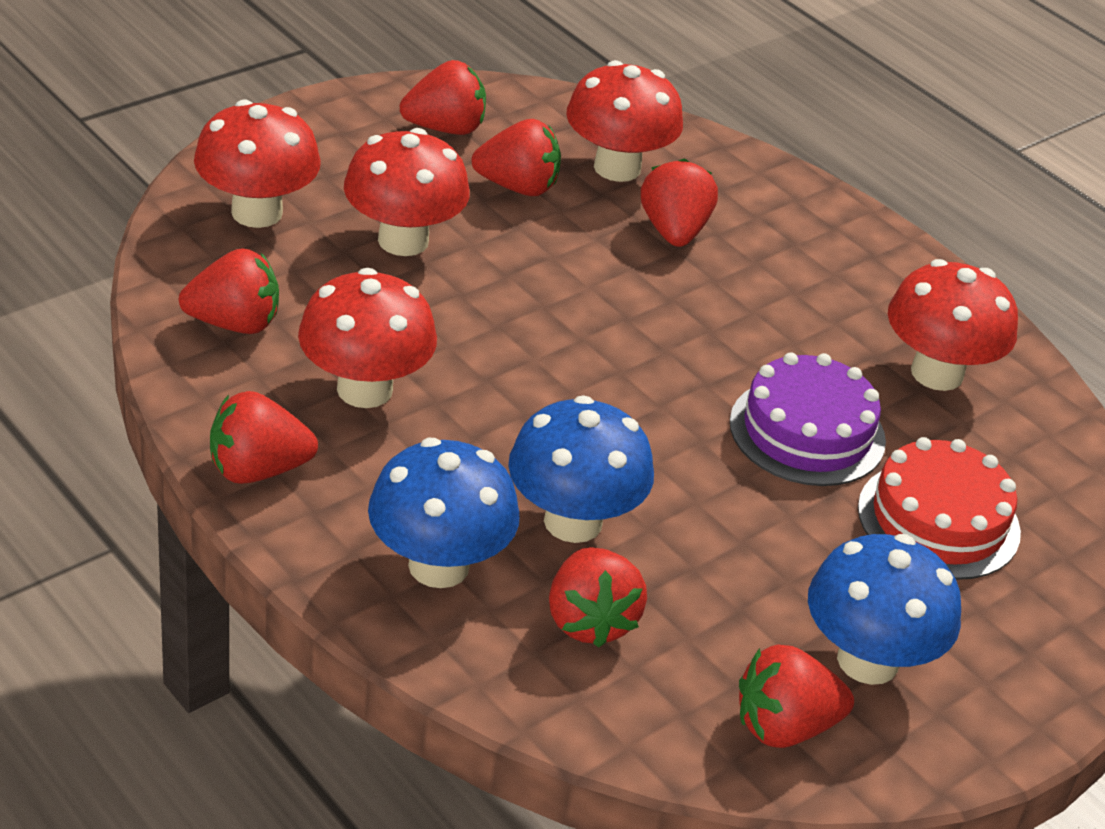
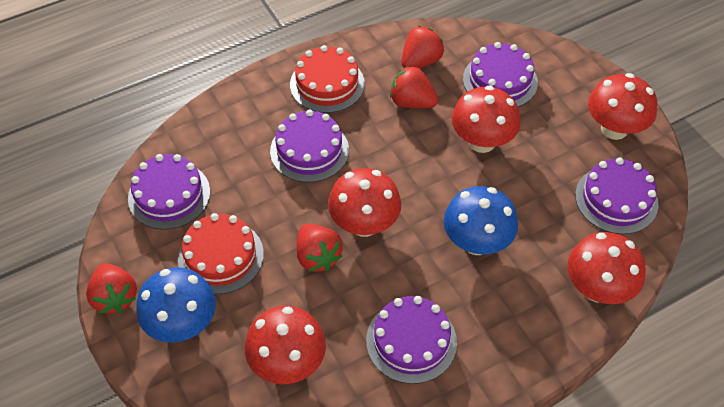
blue mushroom: 3 -> 2
purple cake: 1 -> 5
red cake: 1 -> 2
red strawberry: 7 -> 4

